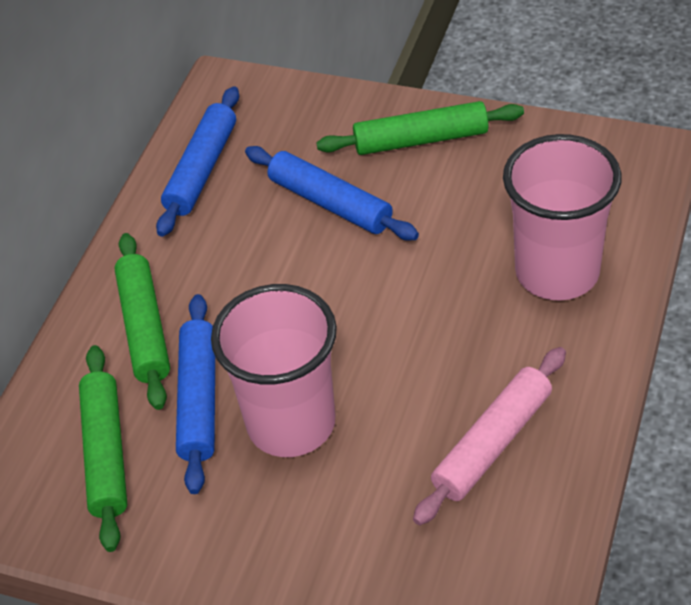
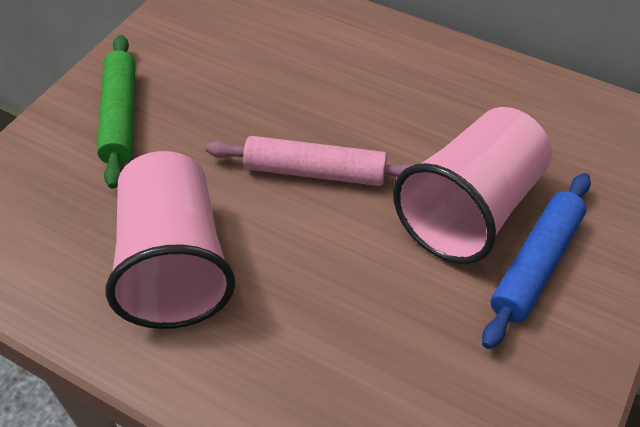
blue rolling pin: 3 -> 1
green rolling pin: 3 -> 1

